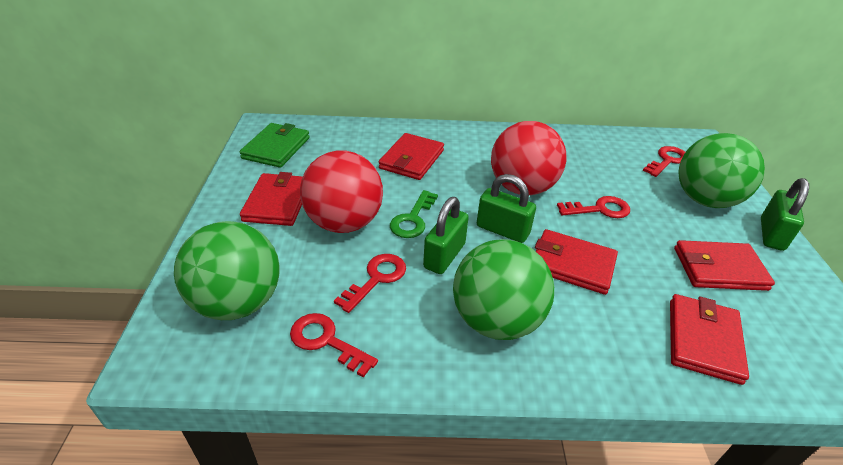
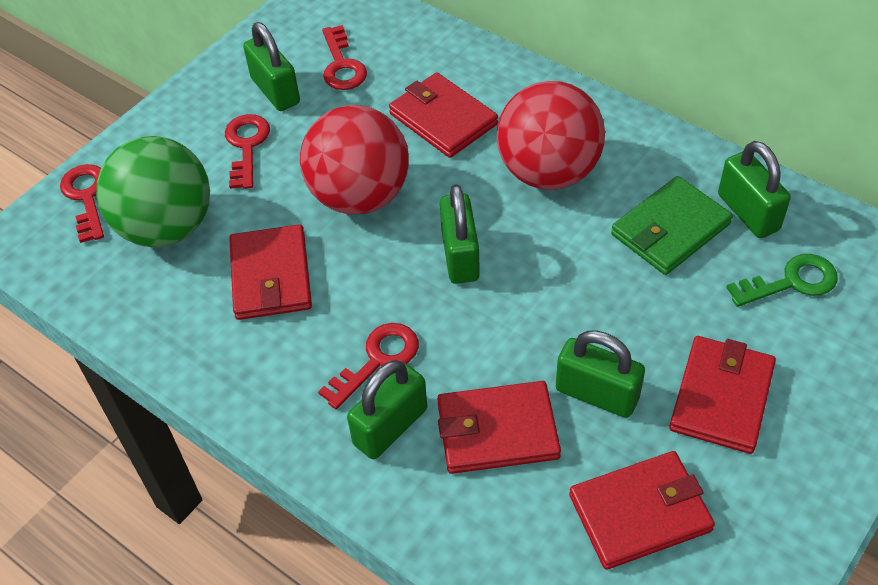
green ball: 3 -> 1
green padlock: 3 -> 5

